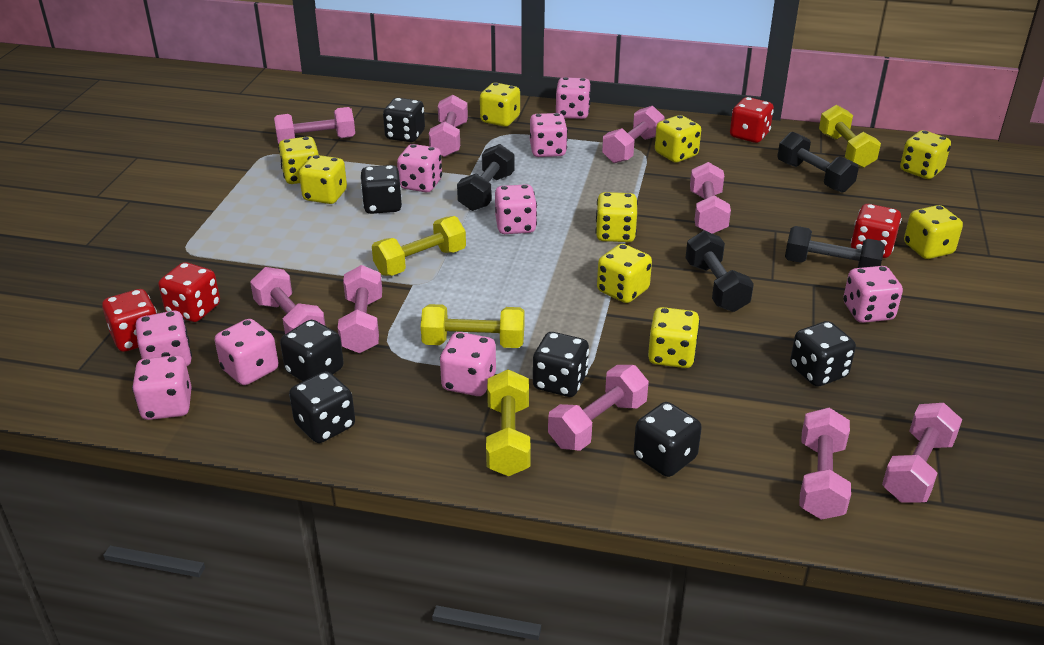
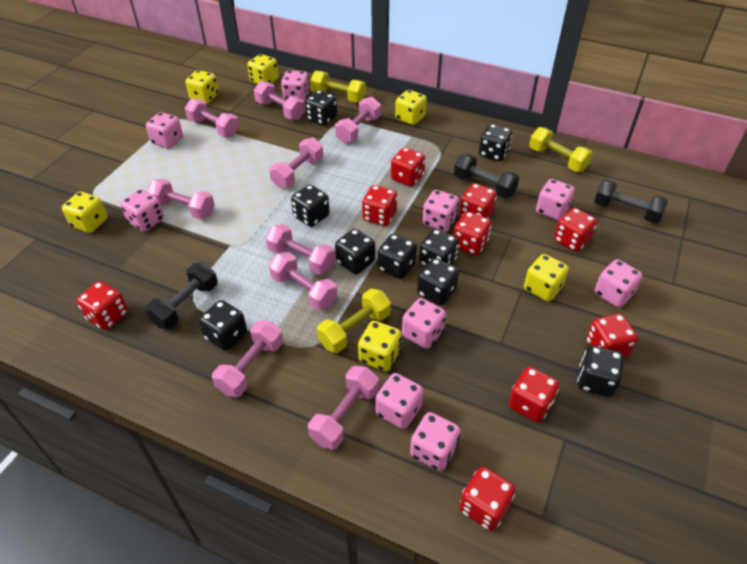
black dice: 7 -> 9
black dumbbell: 4 -> 3
red dice: 4 -> 9
yellow dice: 9 -> 6
yellow dumbbell: 4 -> 3

